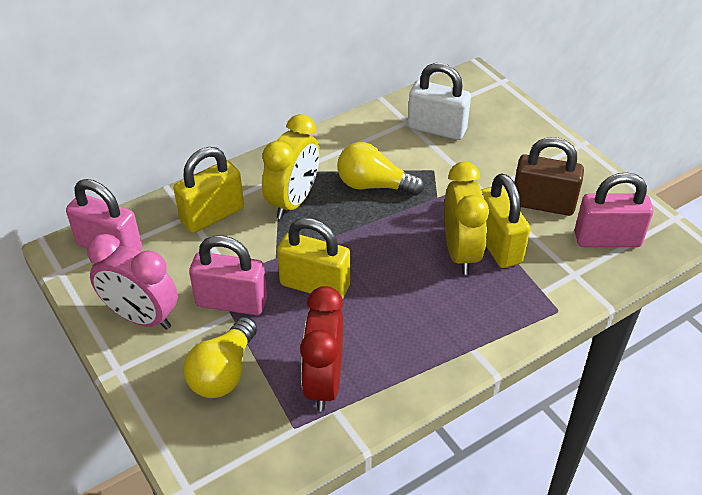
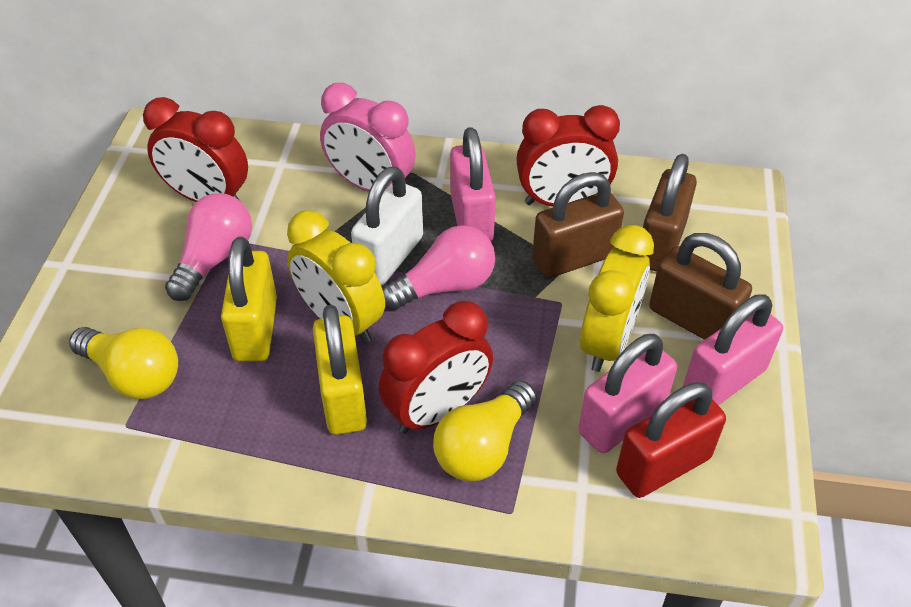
brown padlock: 1 -> 3
pink light bulb: 0 -> 2
red clock: 1 -> 3
red padlock: 0 -> 1
yellow padlock: 3 -> 2

